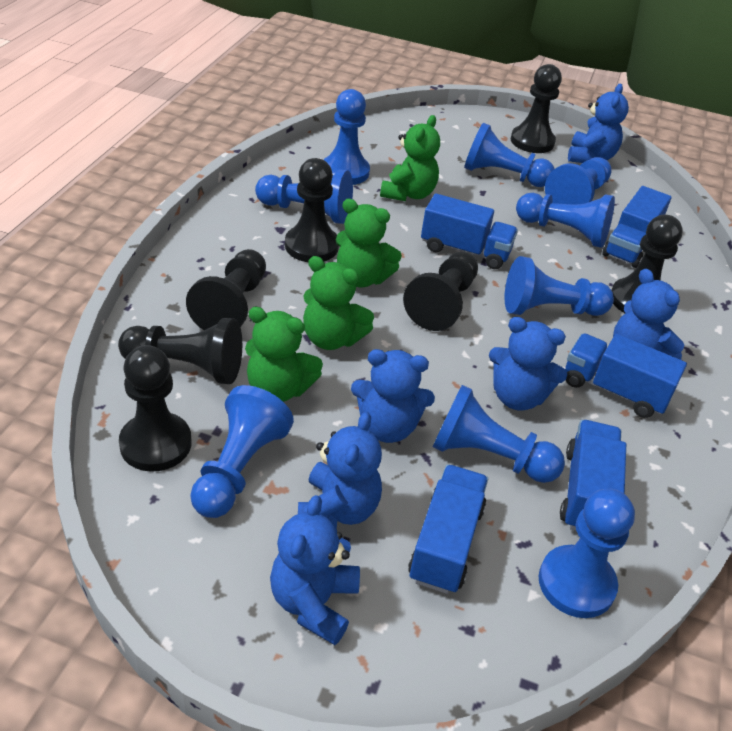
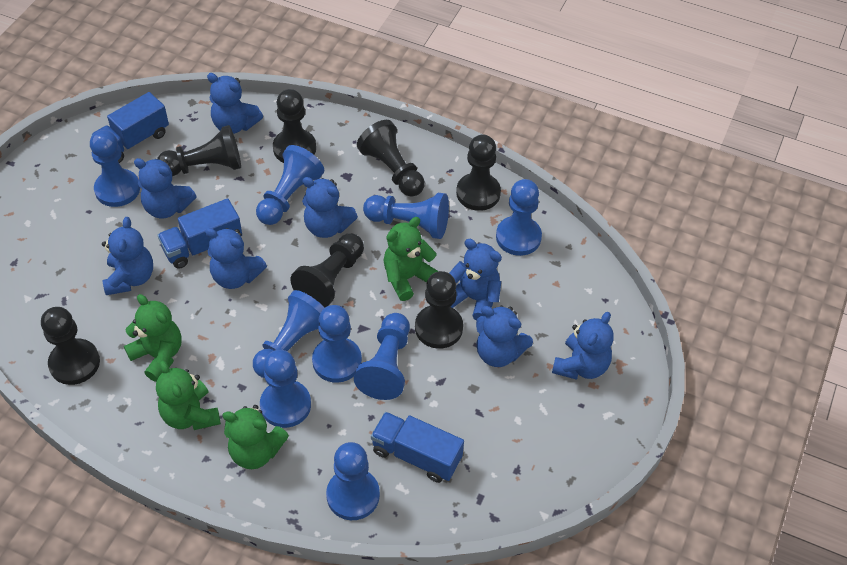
blue teddy bear: 6 -> 8
blue truck: 5 -> 3

